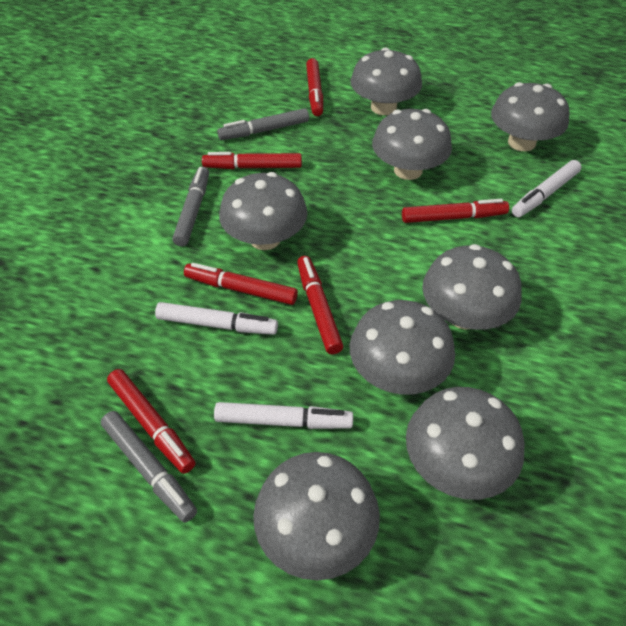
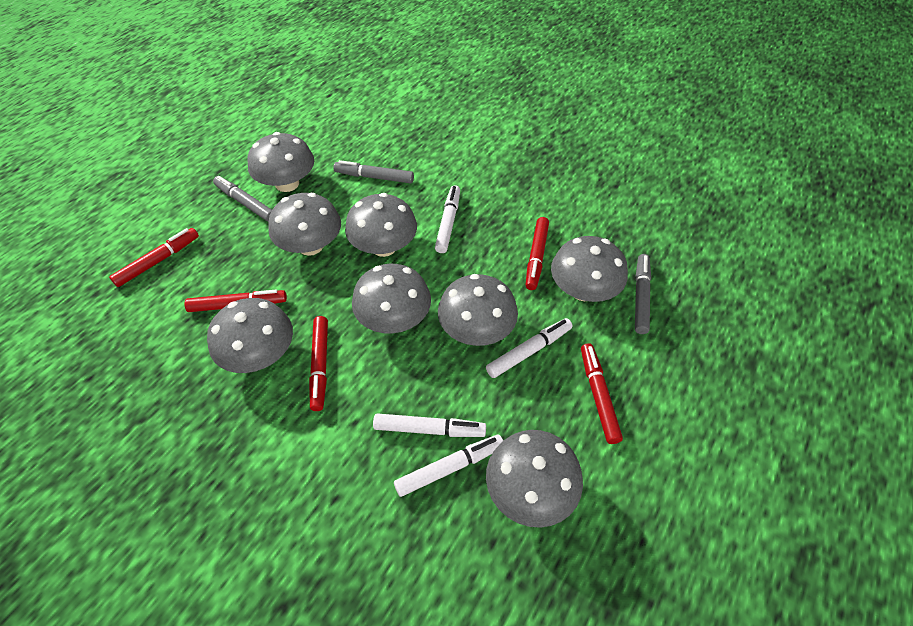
red marker: 6 -> 5
white marker: 3 -> 4

